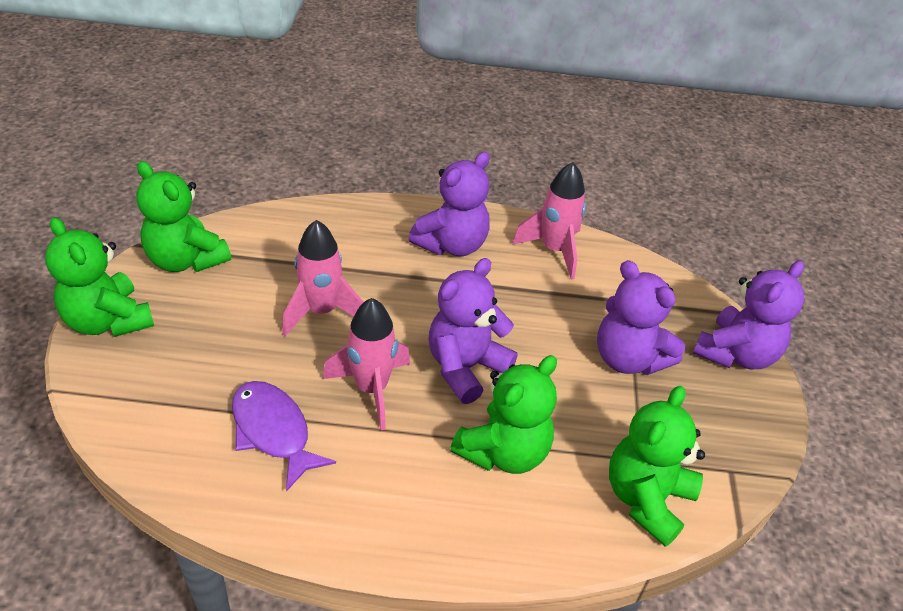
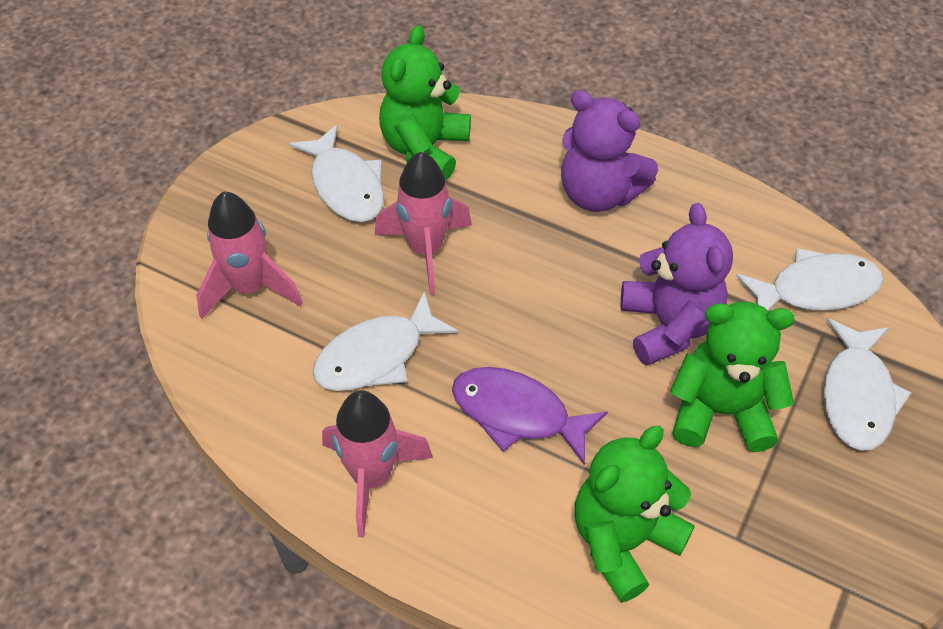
green teddy bear: 4 -> 3
purple teddy bear: 4 -> 2
white fish: 0 -> 4

